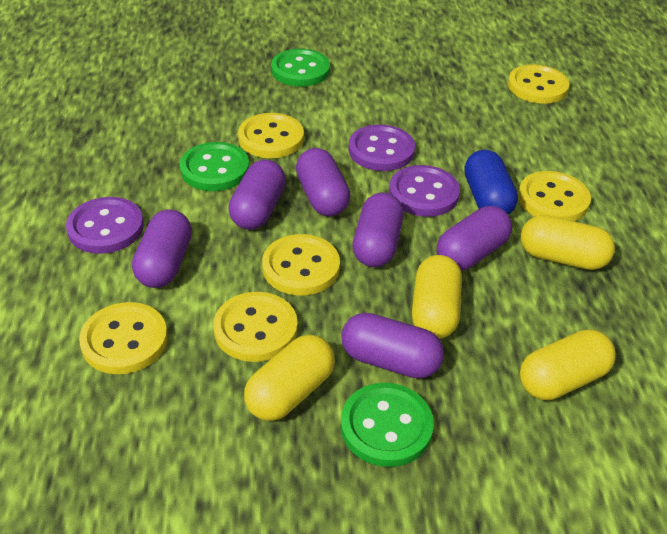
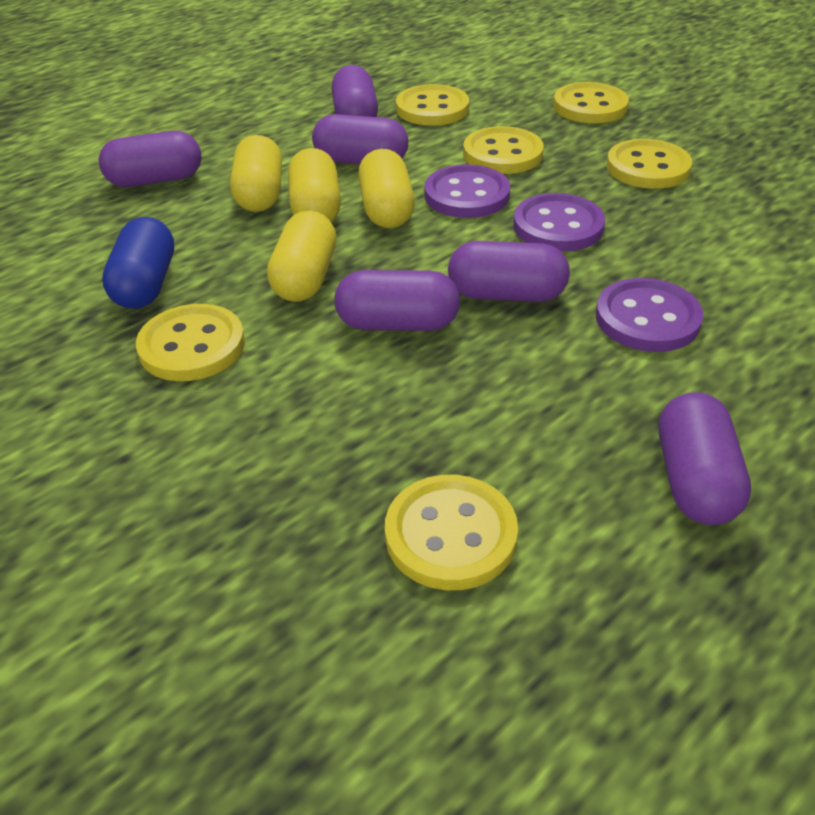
green button: 3 -> 0

